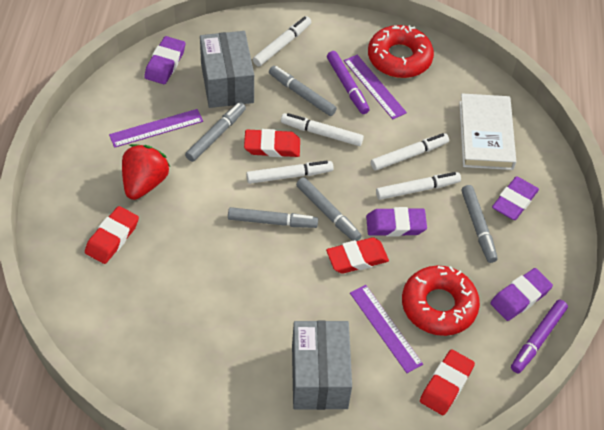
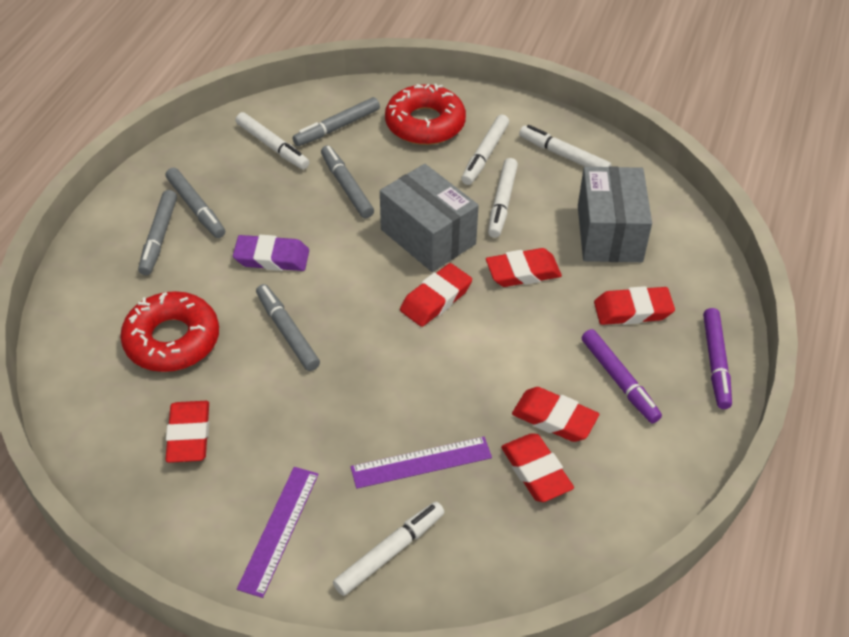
purple eraser: 4 -> 1
purple ruler: 3 -> 2
red eraser: 4 -> 6
red strawberry: 1 -> 0
white book: 1 -> 0

